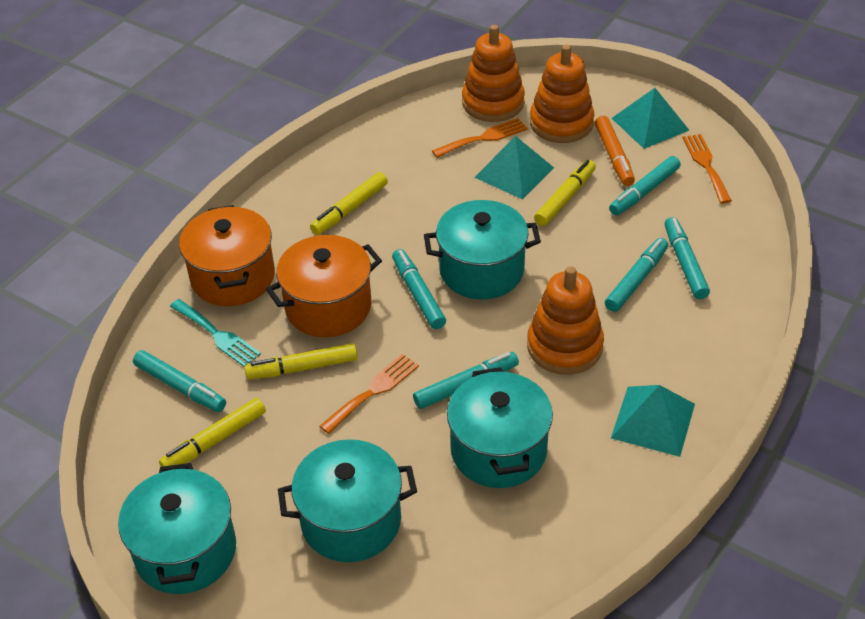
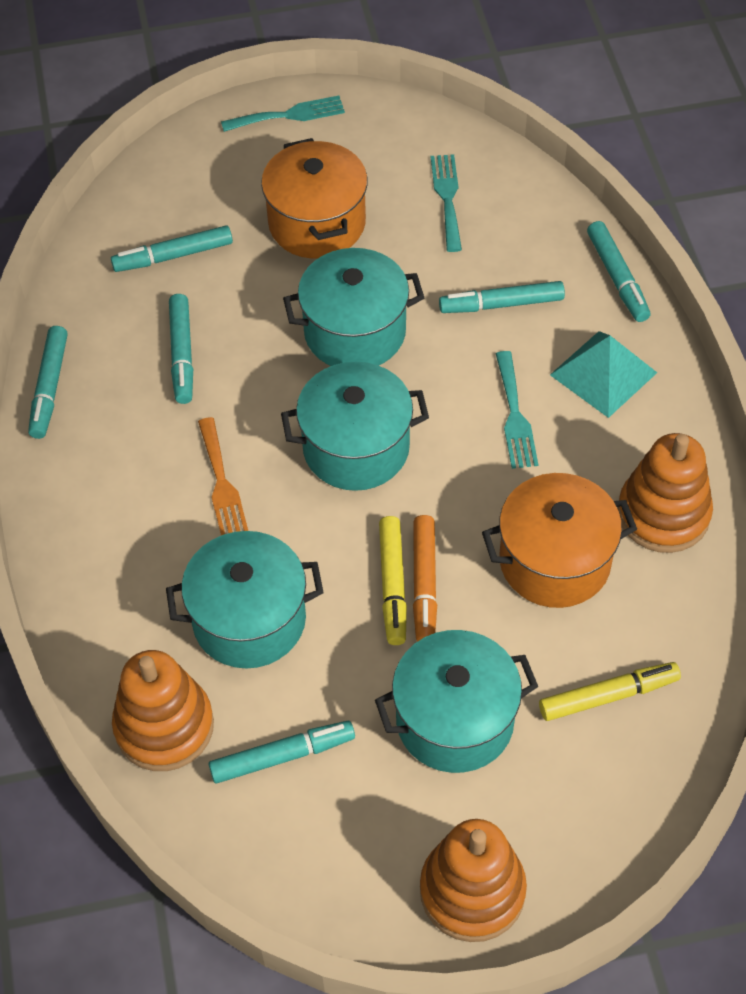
orange fork: 3 -> 1
turquoise fork: 1 -> 3
turquoise pyramid: 3 -> 1
yellow marker: 4 -> 2

